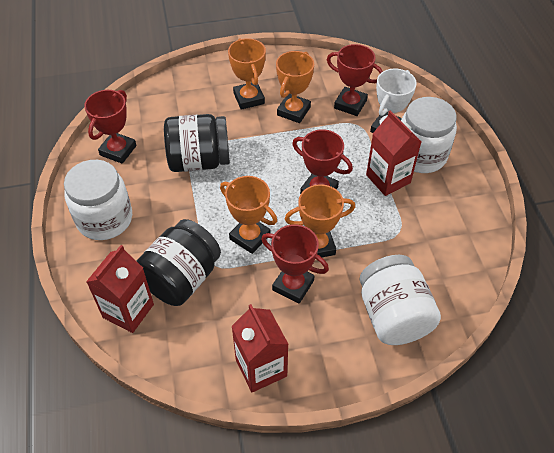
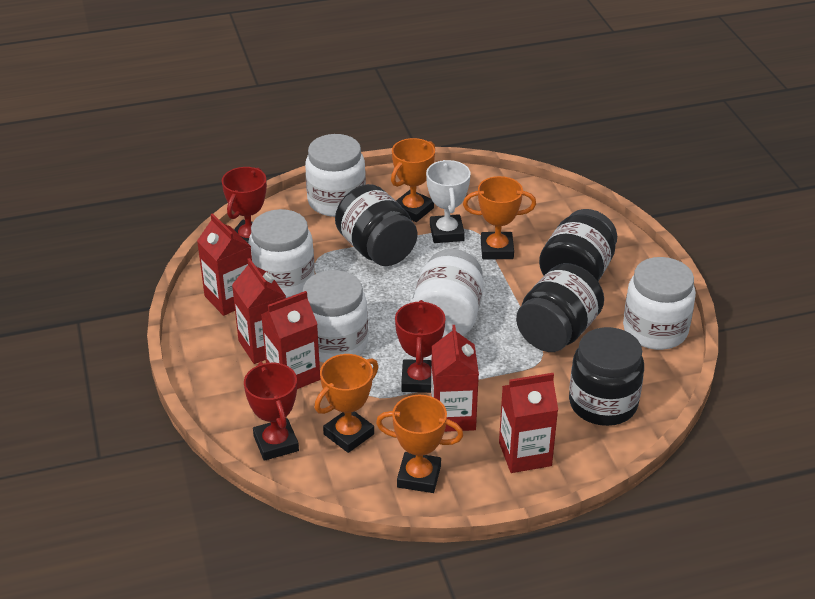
black jar: 2 -> 4
red carton: 3 -> 5
red trophy: 4 -> 3
white jar: 3 -> 5

